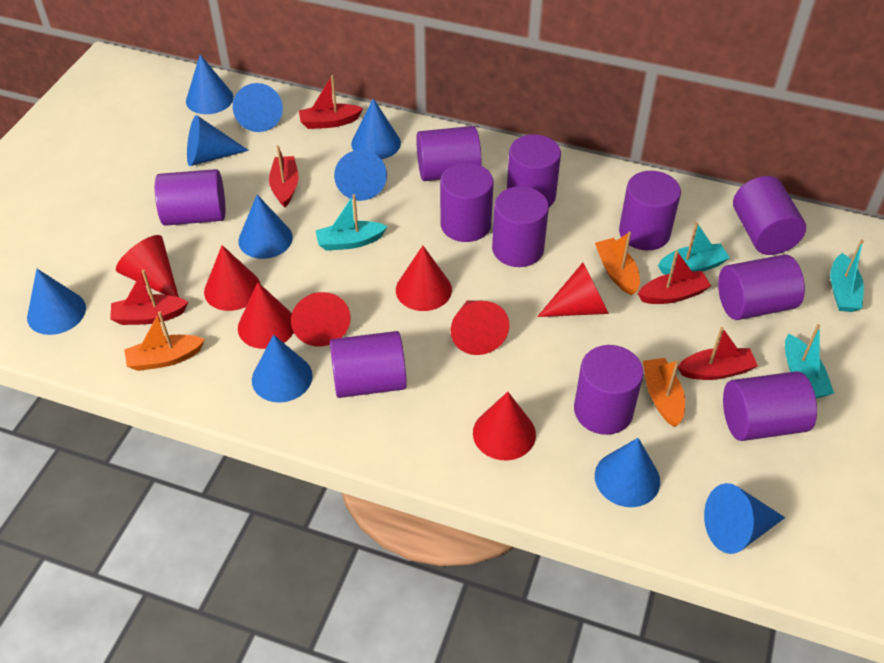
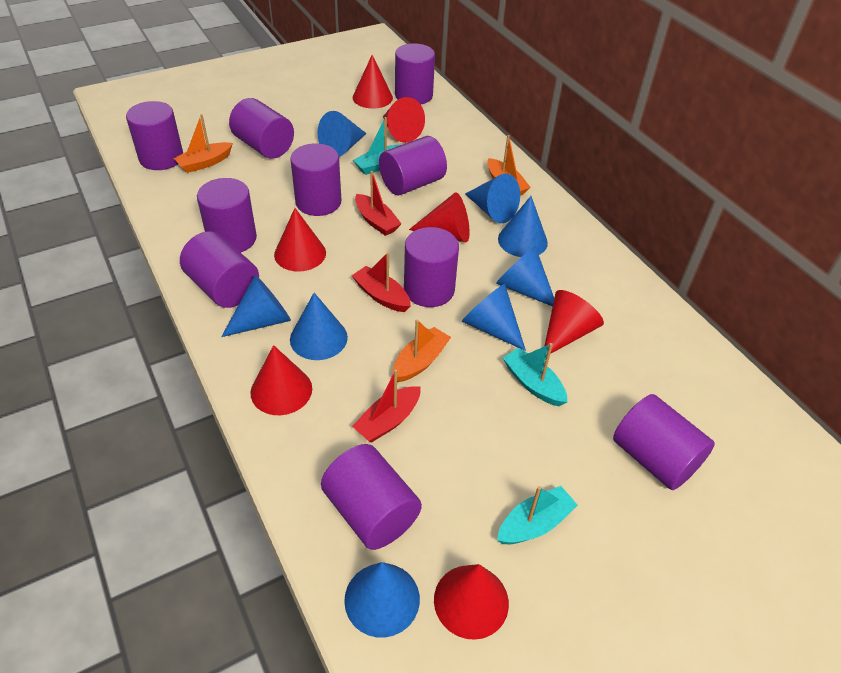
blue cone: 10 -> 8
purple cylinder: 11 -> 10
red boat: 5 -> 3
red cone: 8 -> 7
turquoise boat: 4 -> 3

